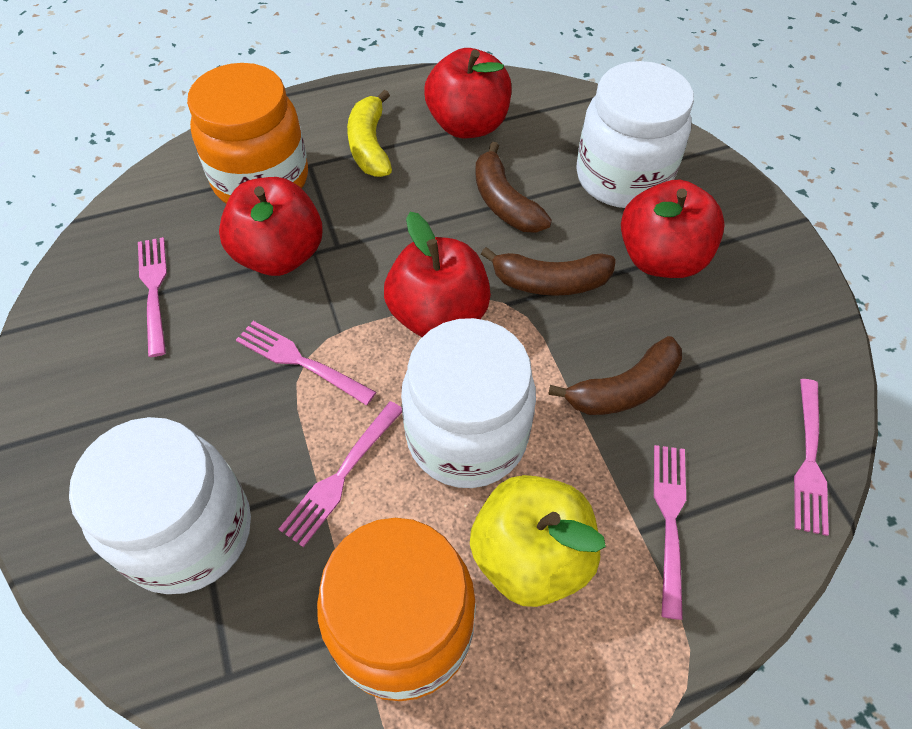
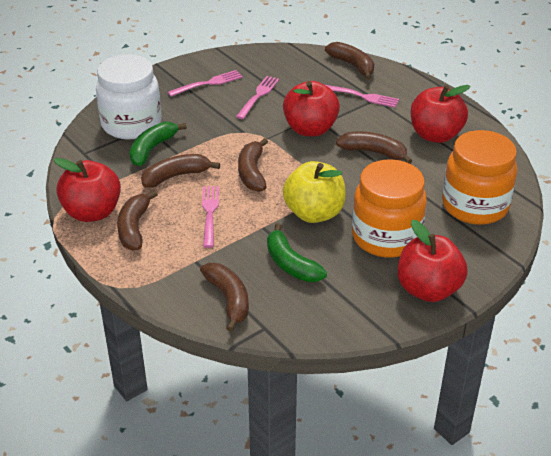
brown banana: 3 -> 6
green banana: 0 -> 2
pink fork: 5 -> 4
white jar: 3 -> 1
yellow banana: 1 -> 0

